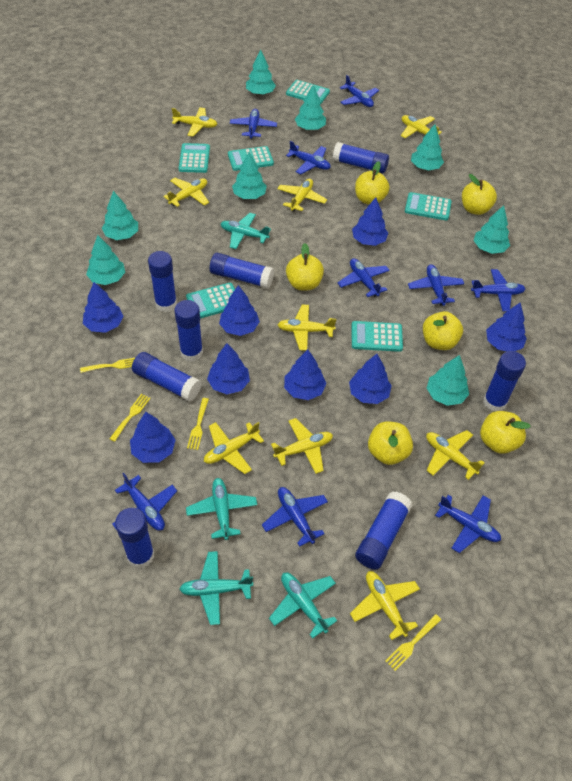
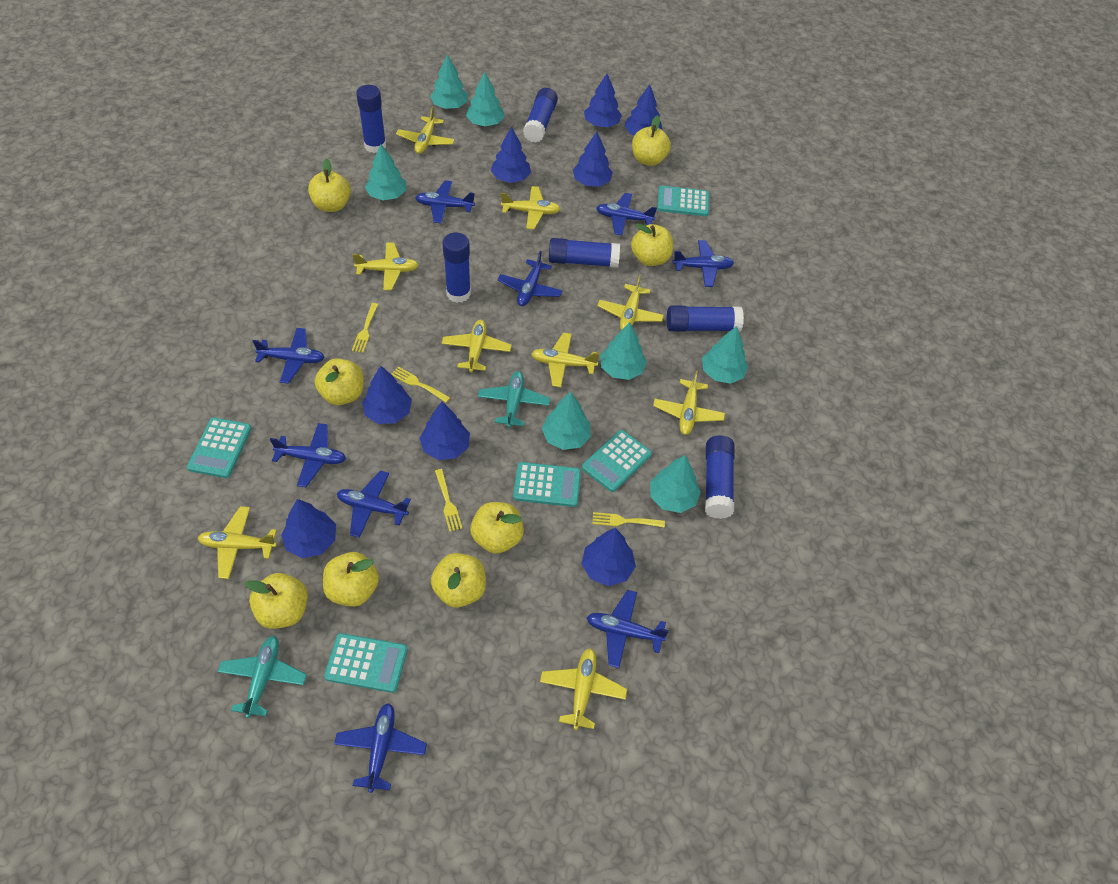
blue glue stick: 8 -> 6
turquoise calculator: 6 -> 5
turquoise plane: 4 -> 2
turquoise tree: 8 -> 7
yellow apple: 6 -> 8

